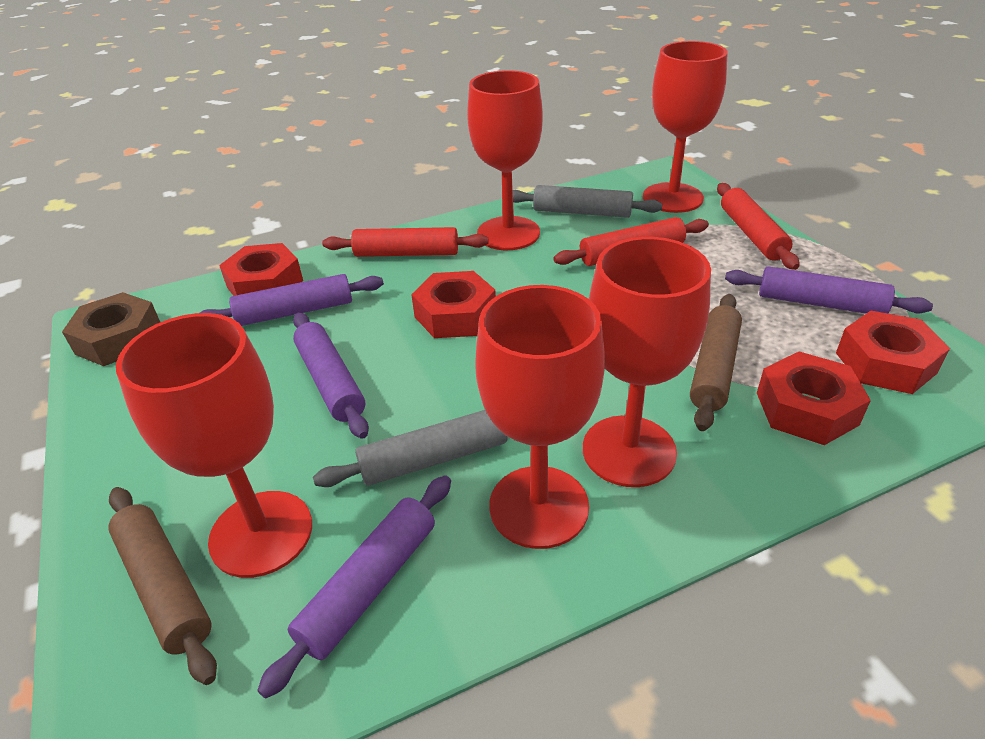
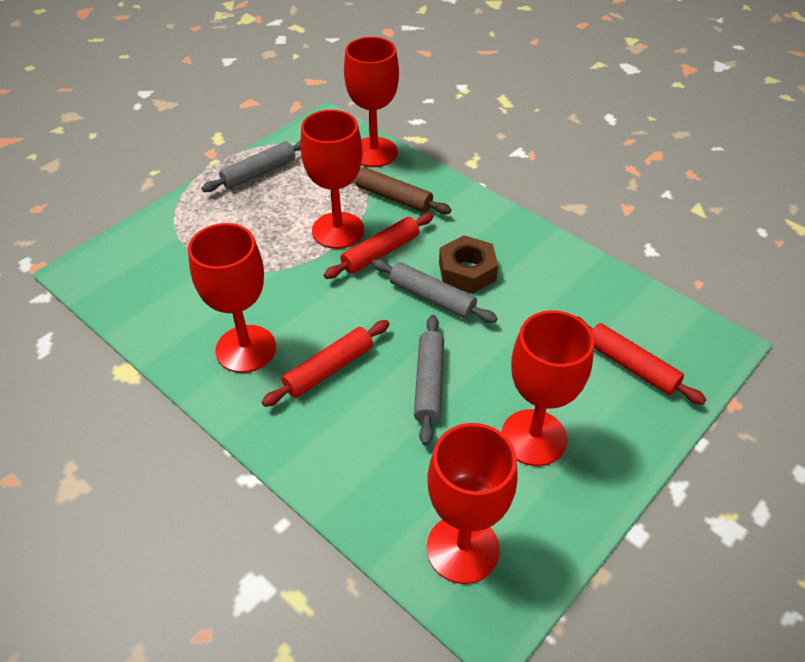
brown rolling pin: 2 -> 1
grey rolling pin: 2 -> 3
purple rolling pin: 4 -> 0
red nut: 4 -> 0

